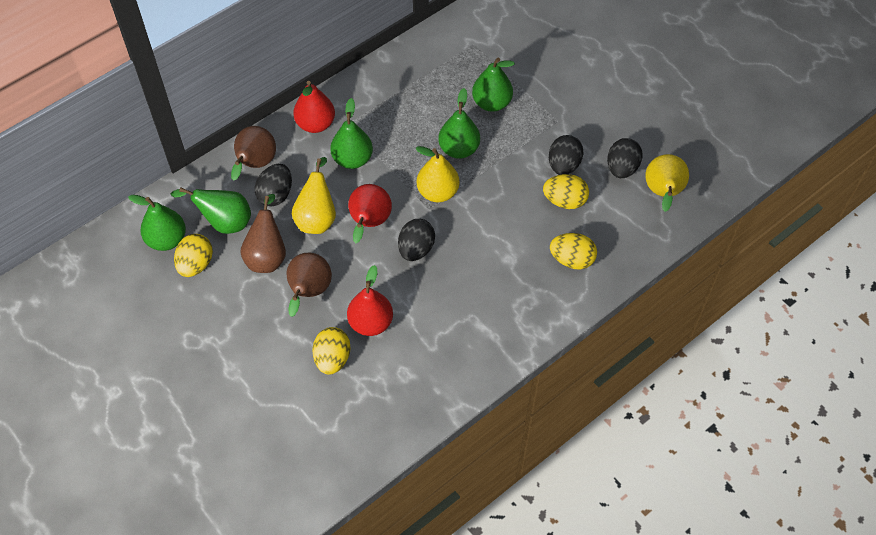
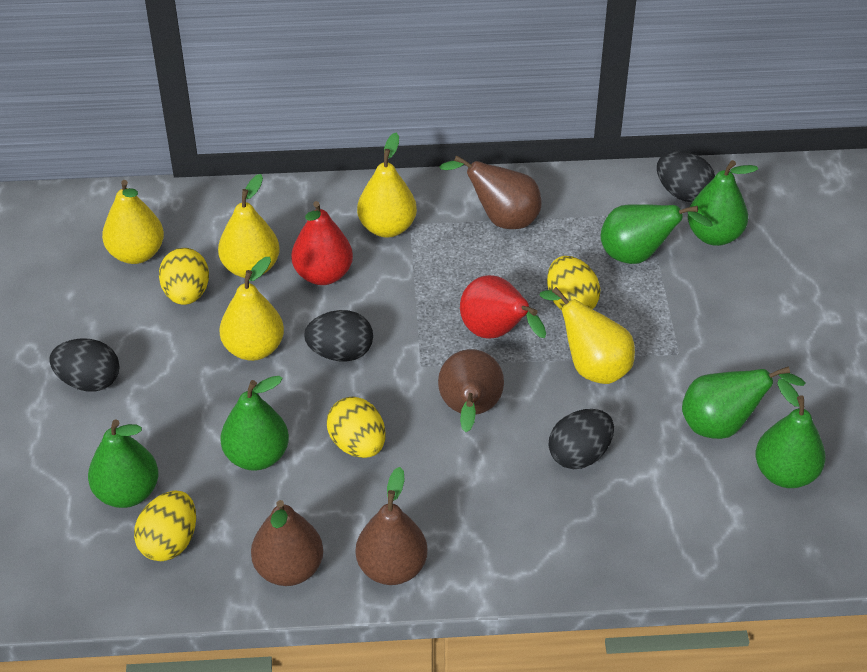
brown pear: 3 -> 4
green pear: 5 -> 6
red pear: 3 -> 2
yellow pear: 3 -> 5

